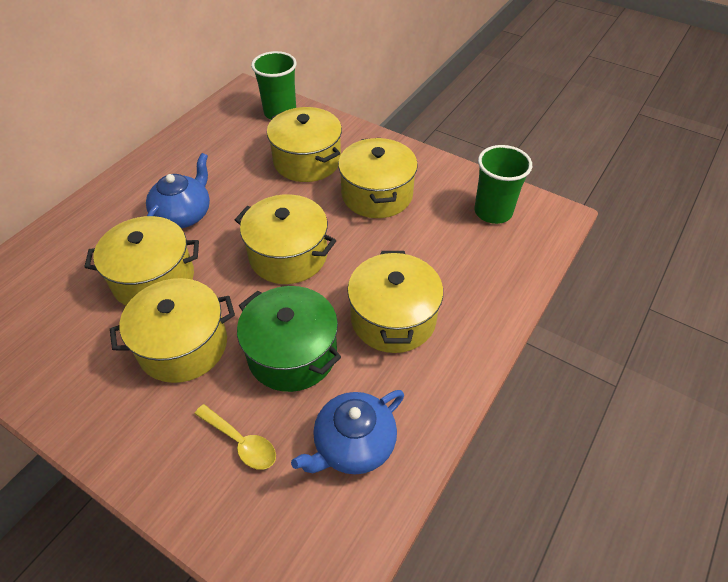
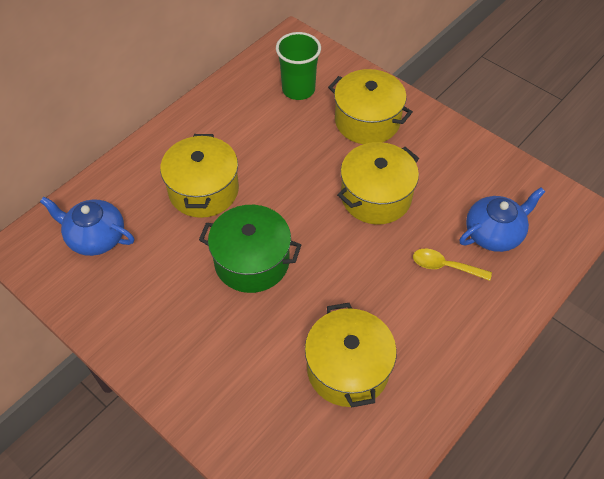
green cup: 2 -> 1
yellow pot: 6 -> 4

